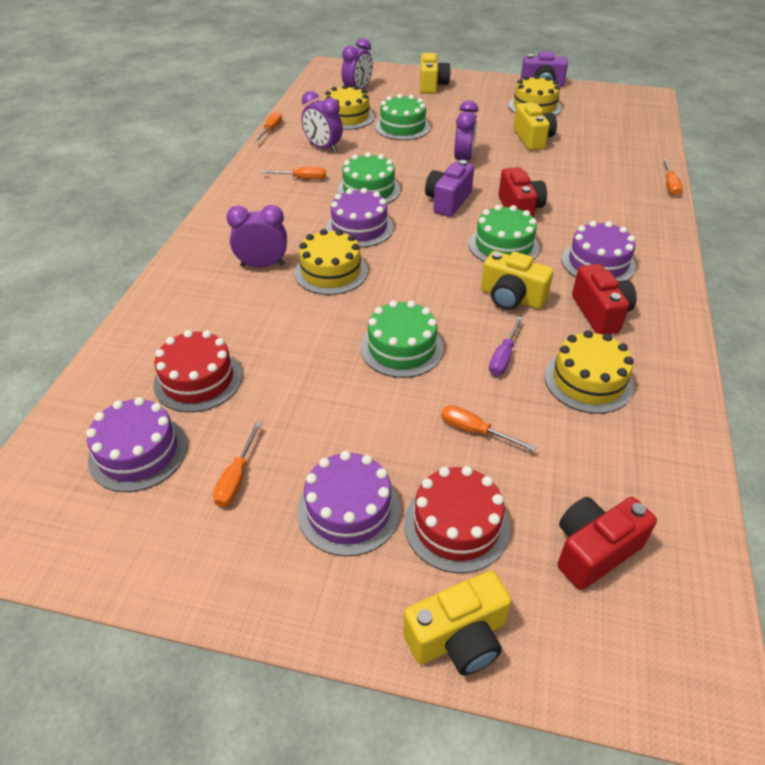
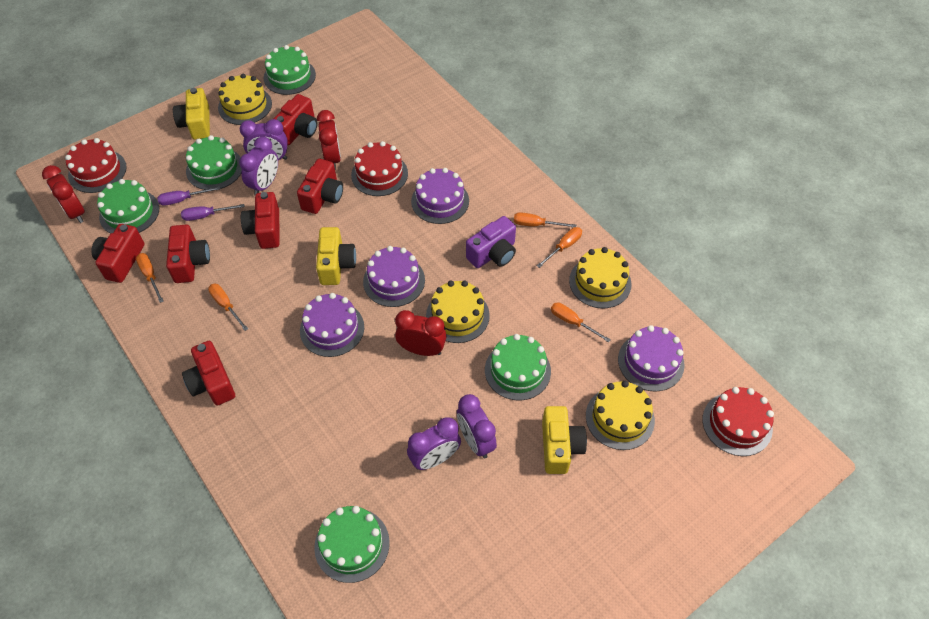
green cake: 4 -> 5
purple camera: 2 -> 1
purple screwdriver: 1 -> 2
red cake: 2 -> 3
red camera: 3 -> 6
red clock: 0 -> 3
yellow camera: 4 -> 3

